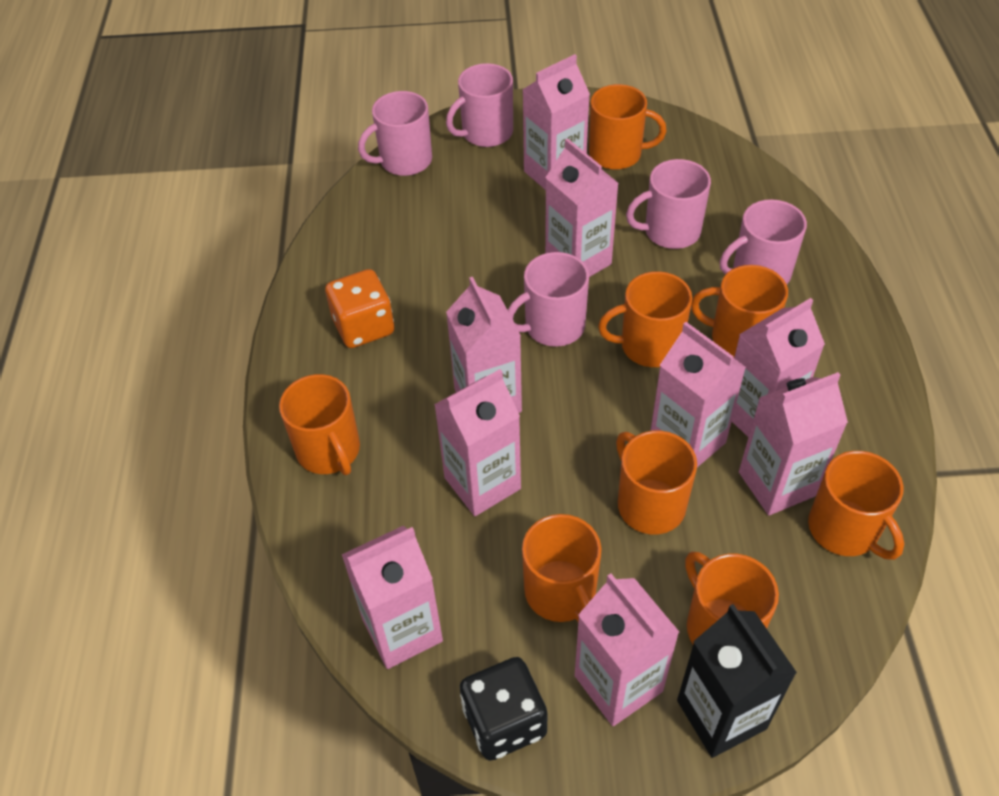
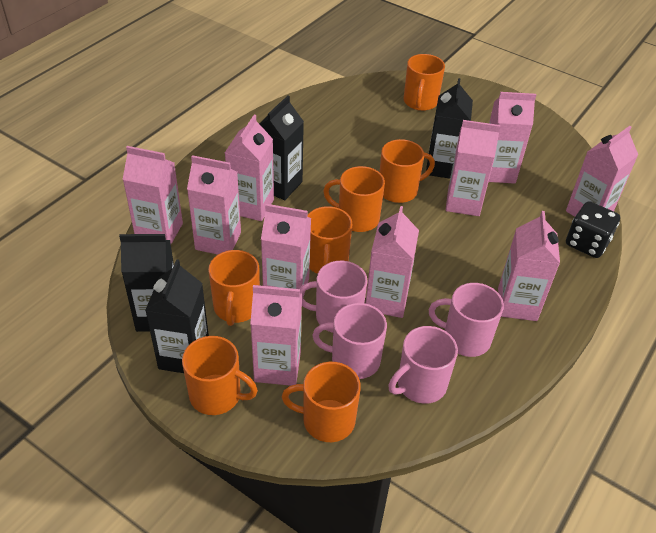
black carton: 1 -> 4
orange dice: 1 -> 0
orange mug: 8 -> 7
pink carton: 9 -> 10
pink mug: 5 -> 4

